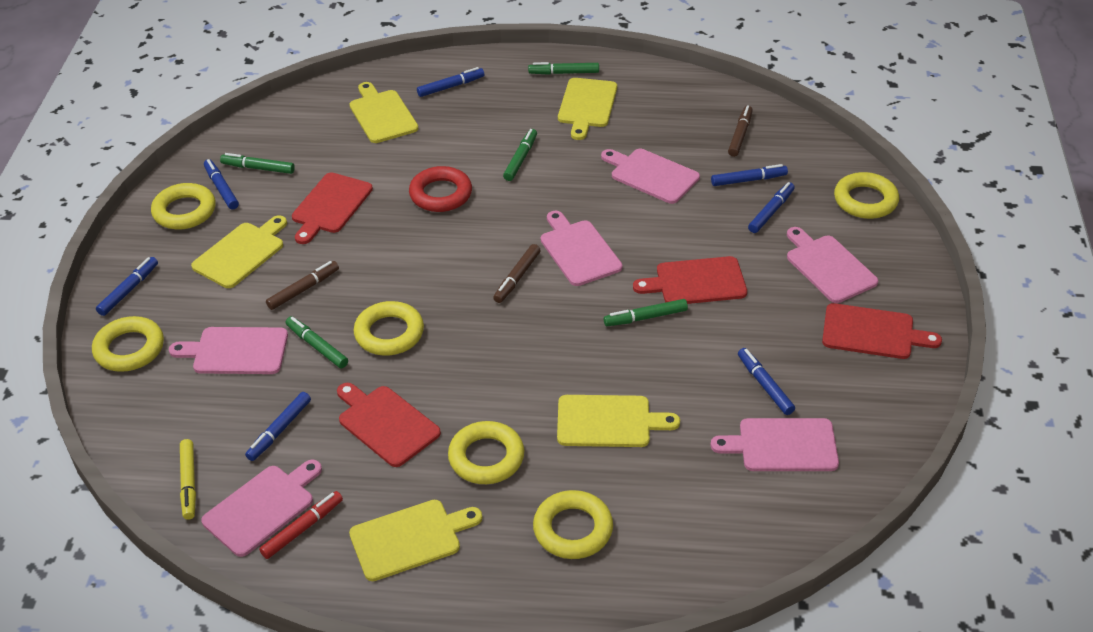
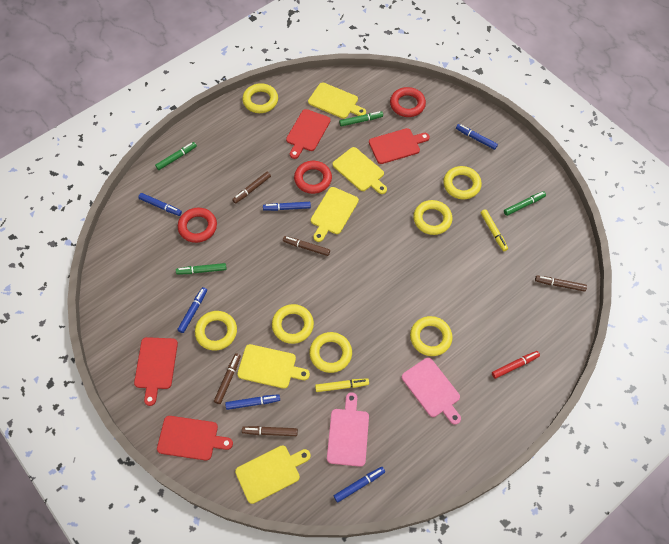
blue marker: 7 -> 6
brown marker: 3 -> 5
green marker: 5 -> 4
pink cutting board: 6 -> 2
red ring: 1 -> 3
yellow marker: 1 -> 2
yellow ring: 6 -> 7

